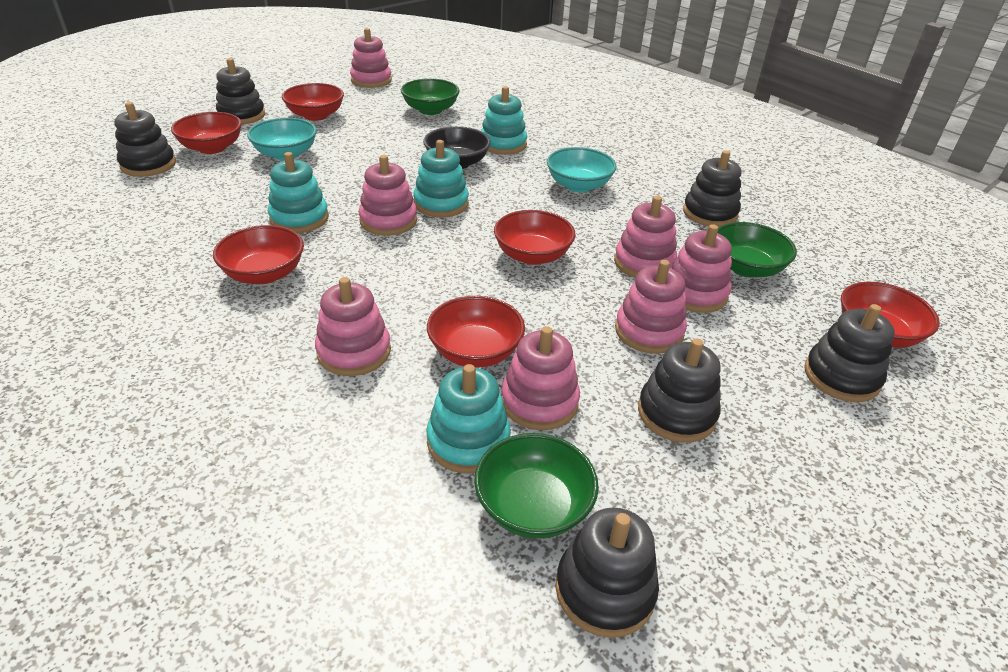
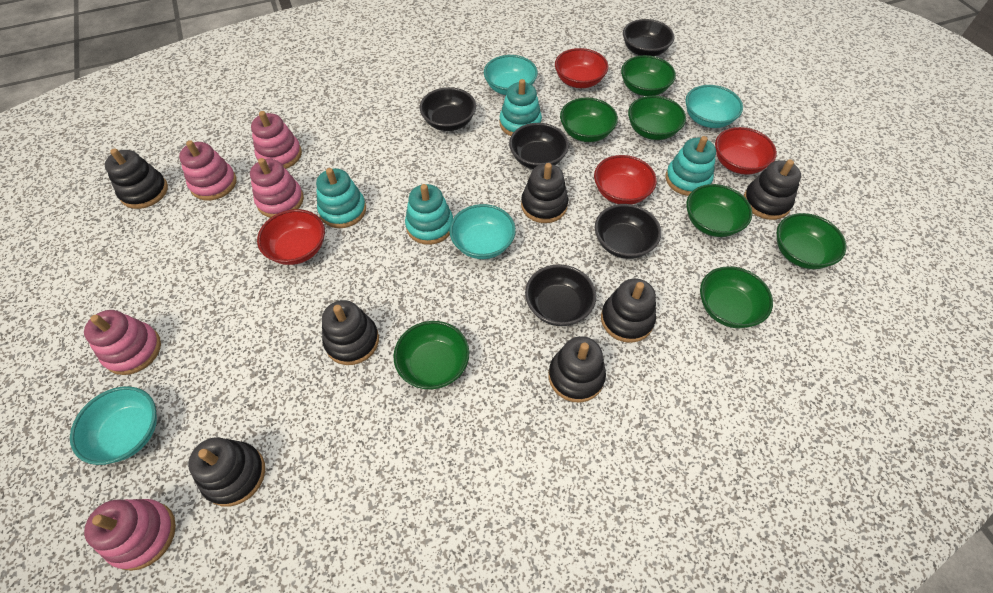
black bowl: 1 -> 5
black stacking toy: 6 -> 7
green bowl: 3 -> 7
pink stacking toy: 7 -> 5
red bowl: 6 -> 4
turquoise bowl: 2 -> 4

